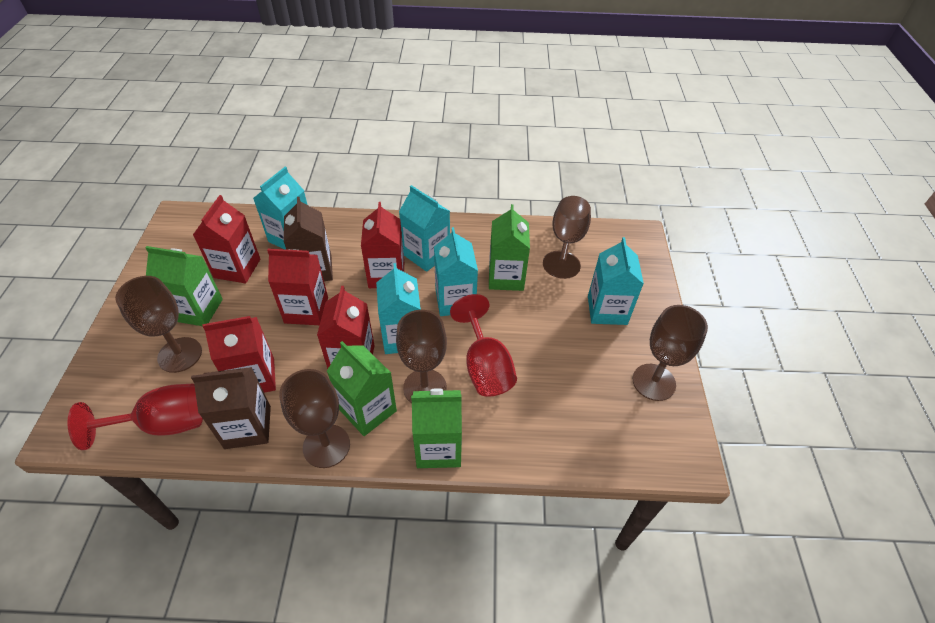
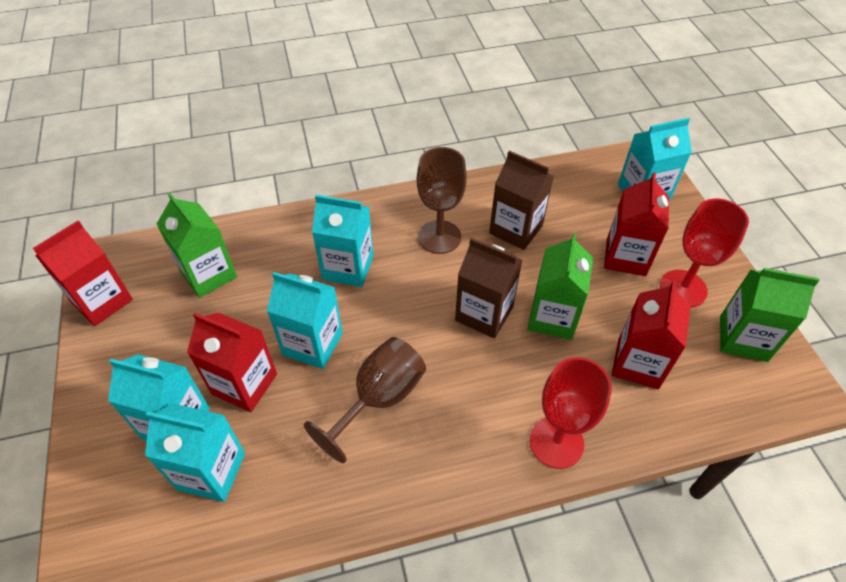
brown goblet: 5 -> 2
green carton: 4 -> 3
red carton: 5 -> 4

